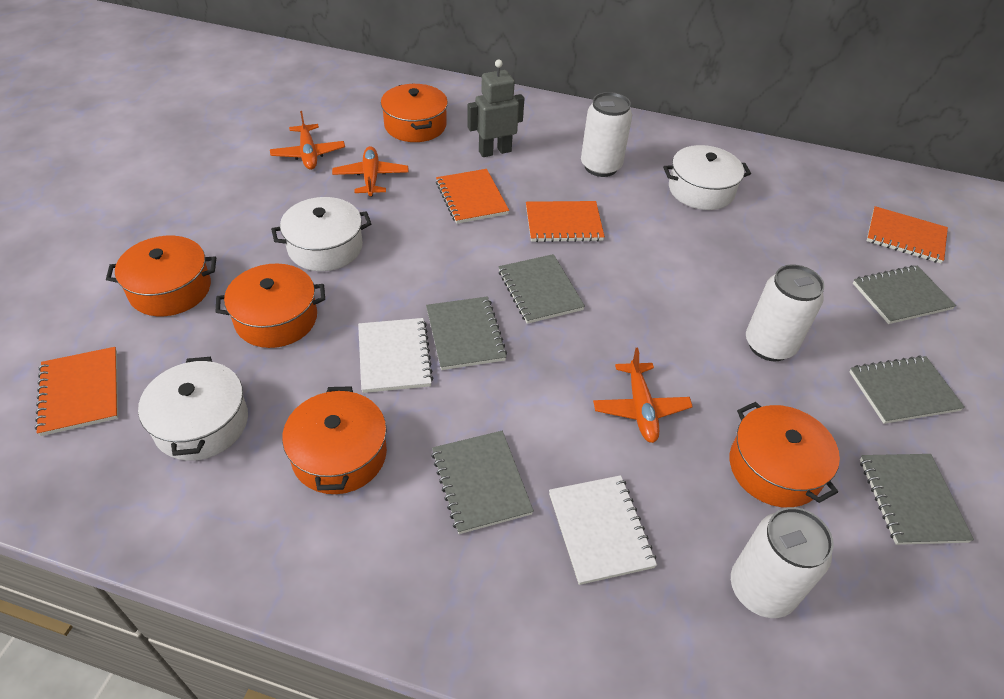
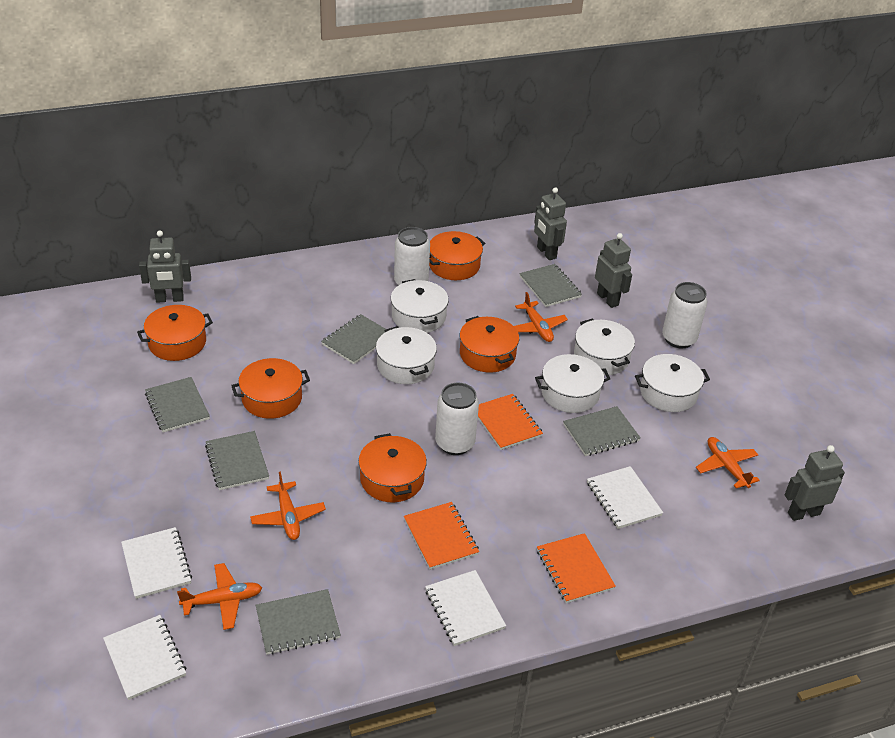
grey robot: 1 -> 4
orange notebook: 4 -> 3
orange plane: 3 -> 4
white notebook: 2 -> 4
white pot: 3 -> 5

